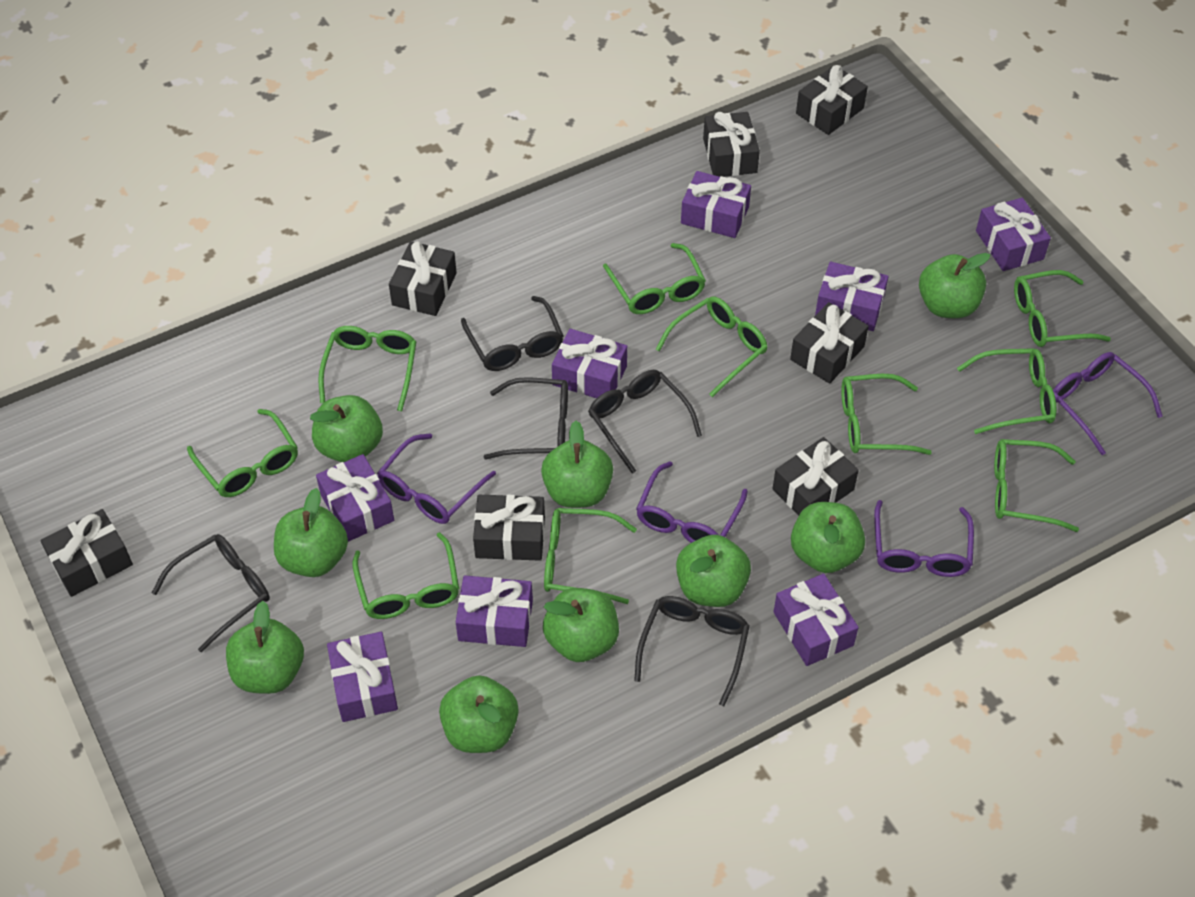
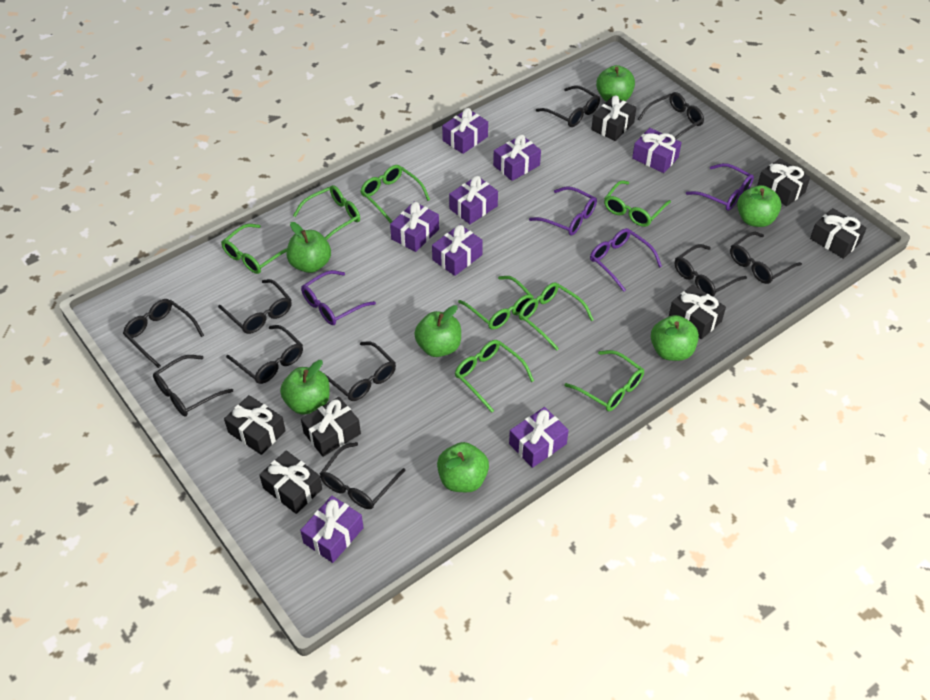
black glasses: 5 -> 10
green apple: 9 -> 7
green glasses: 10 -> 8

